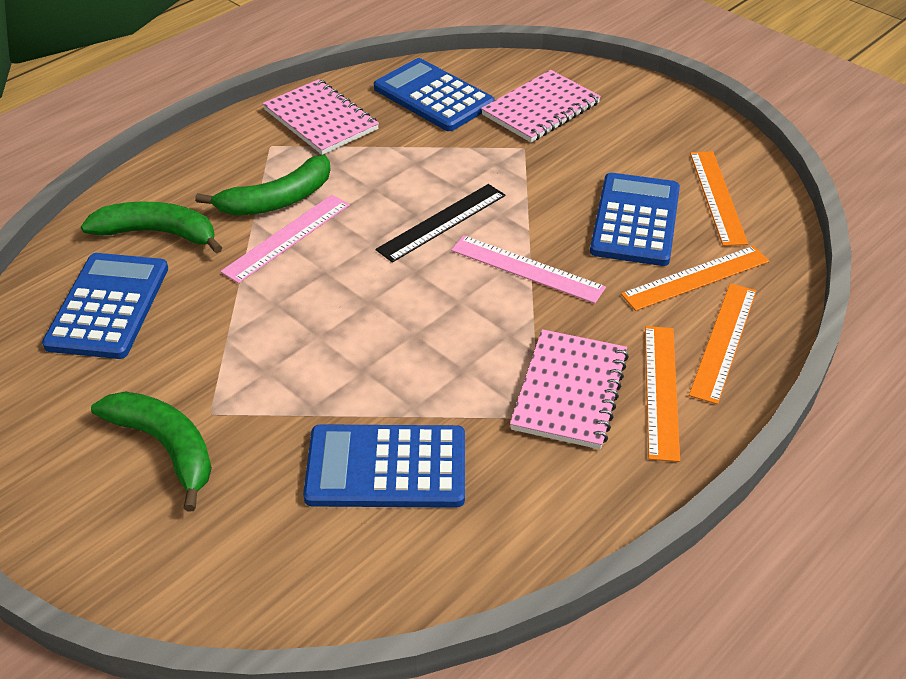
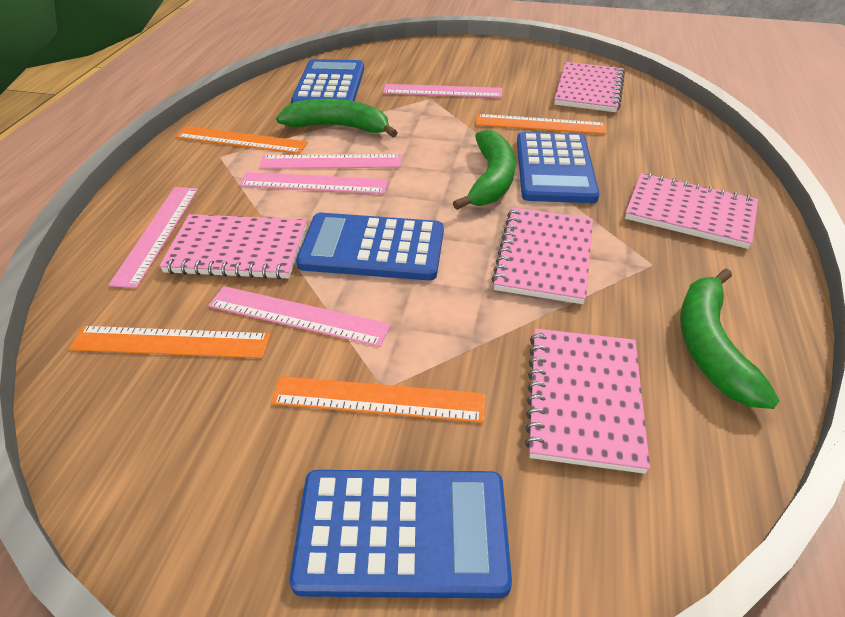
black ruler: 1 -> 0
pink notebook: 3 -> 5
pink ruler: 2 -> 5

